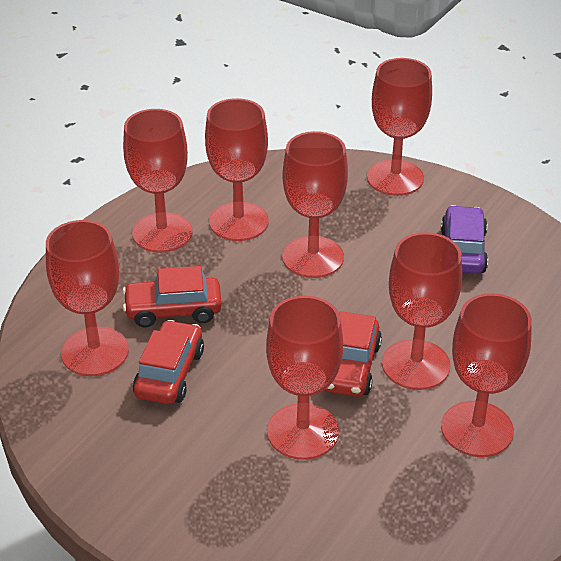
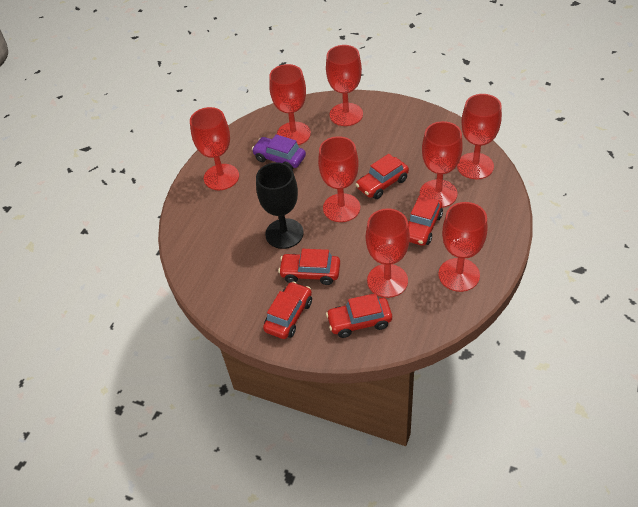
black goblet: 0 -> 1
red car: 3 -> 5

